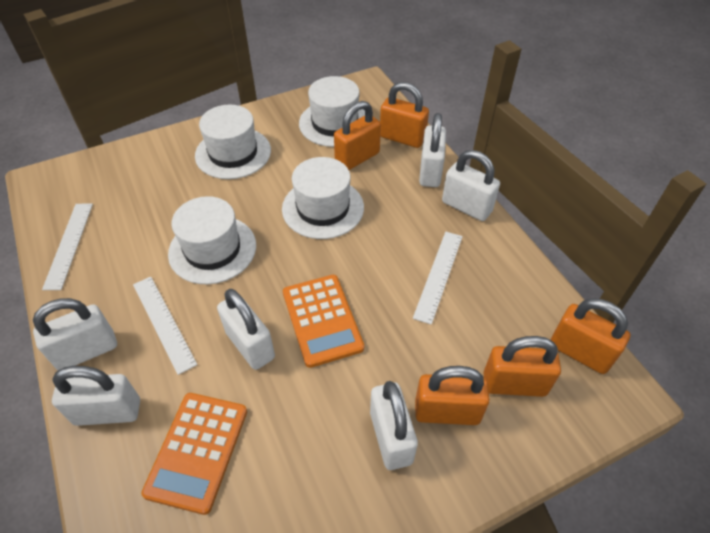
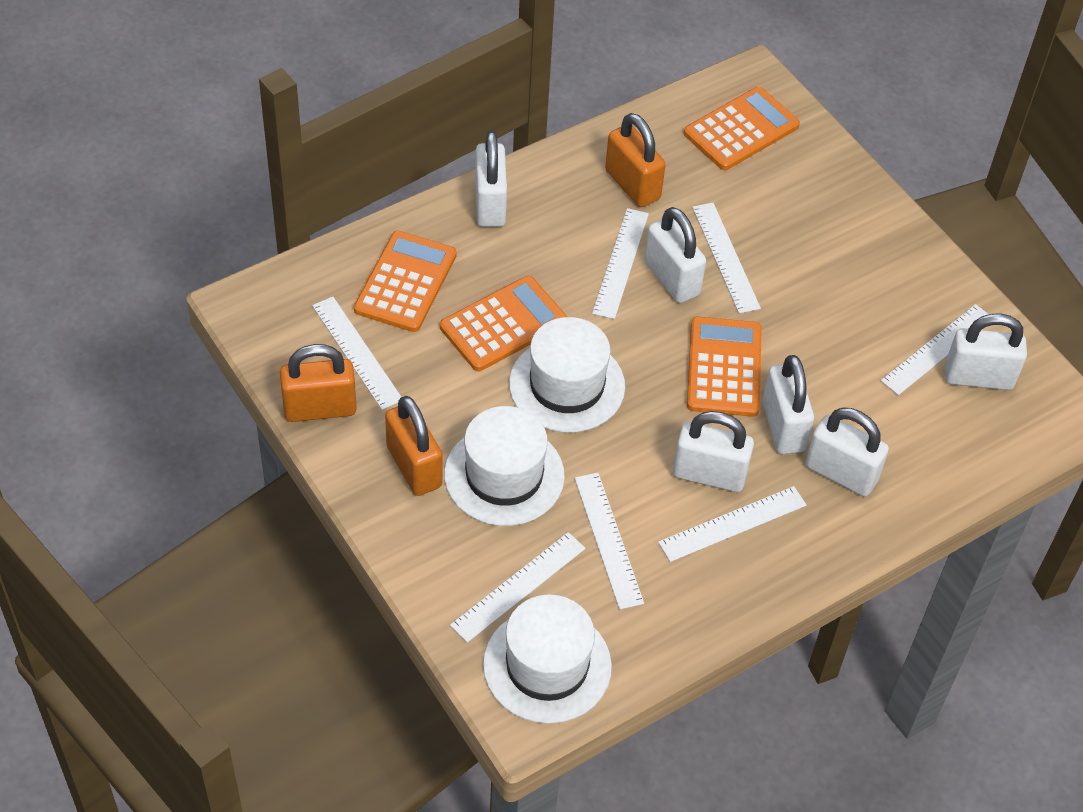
orange calculator: 2 -> 4
orange padlock: 5 -> 3
white hat: 4 -> 3
white ruler: 3 -> 7

